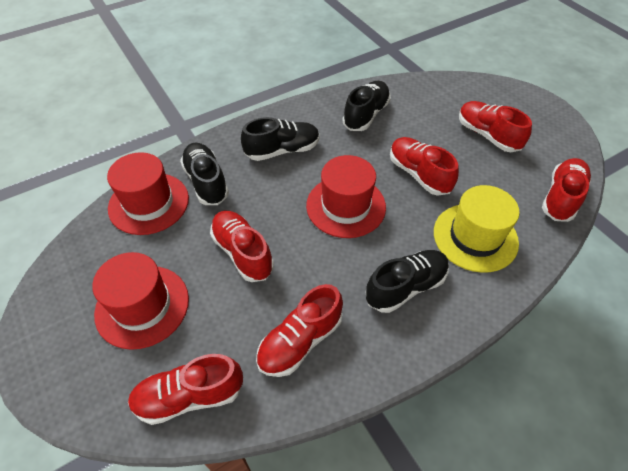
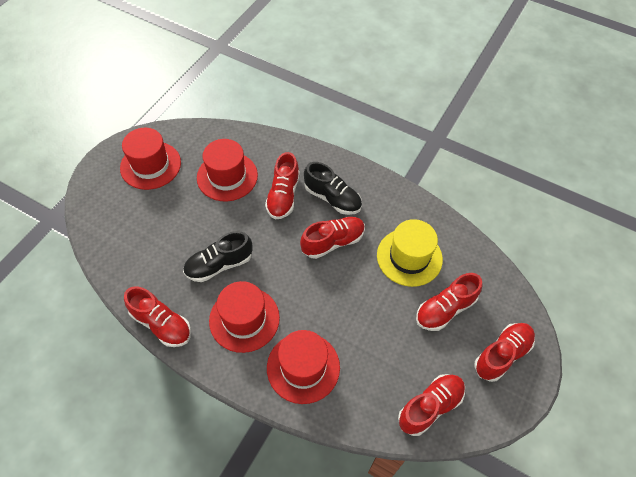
black shoe: 4 -> 2
red hat: 3 -> 4

